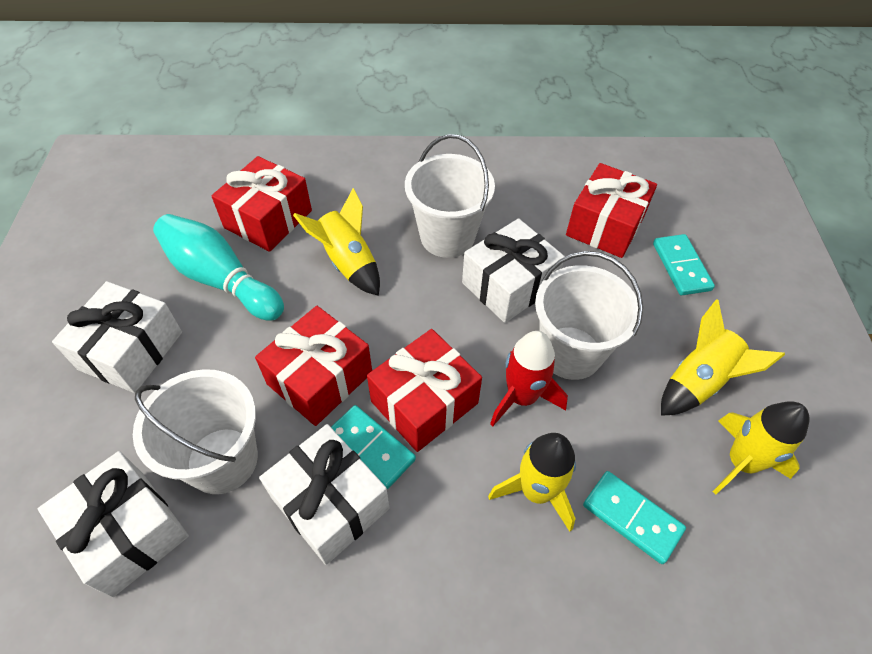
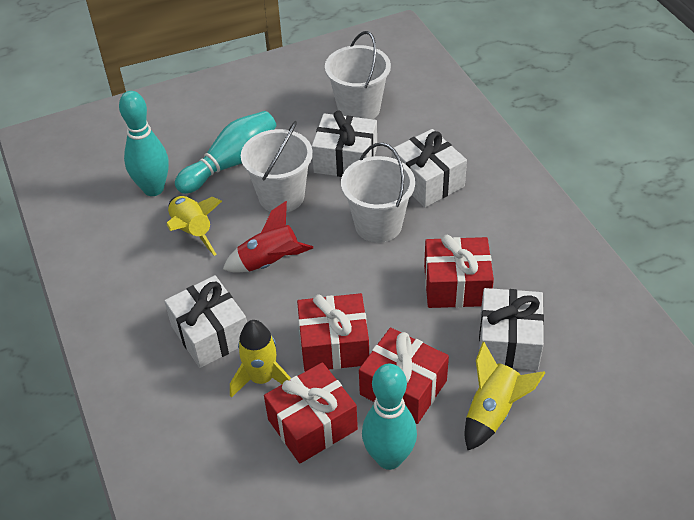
turquoise bowling pin: 1 -> 3
turquoise domino: 3 -> 0
yellow rocket: 4 -> 3

